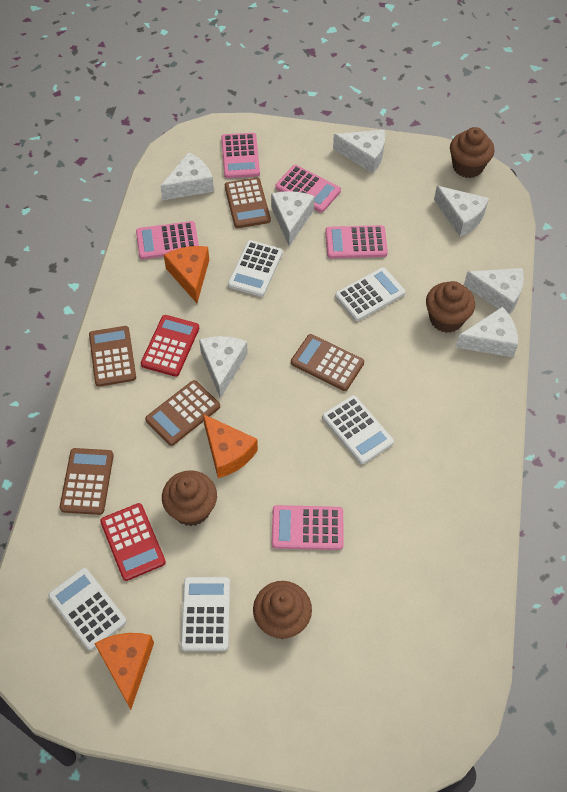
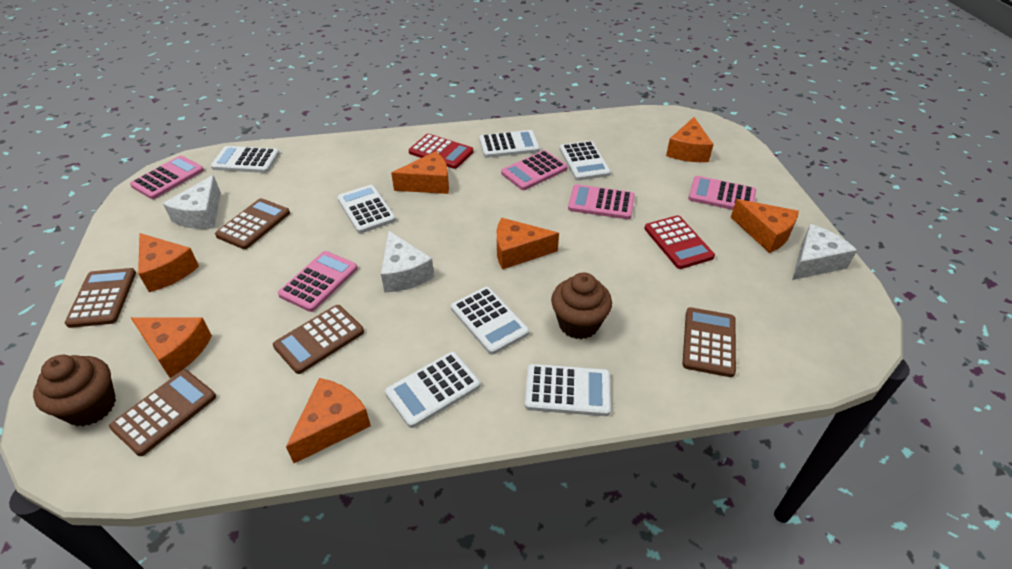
brown cupcake: 4 -> 2
orange cheese: 3 -> 7
white calculator: 5 -> 7
white cheese: 7 -> 3

